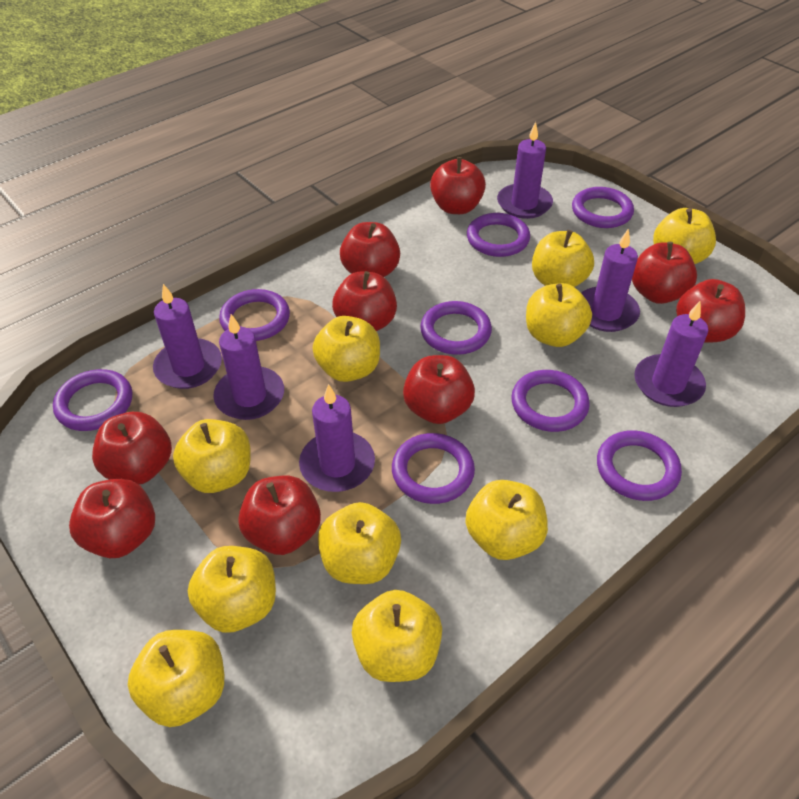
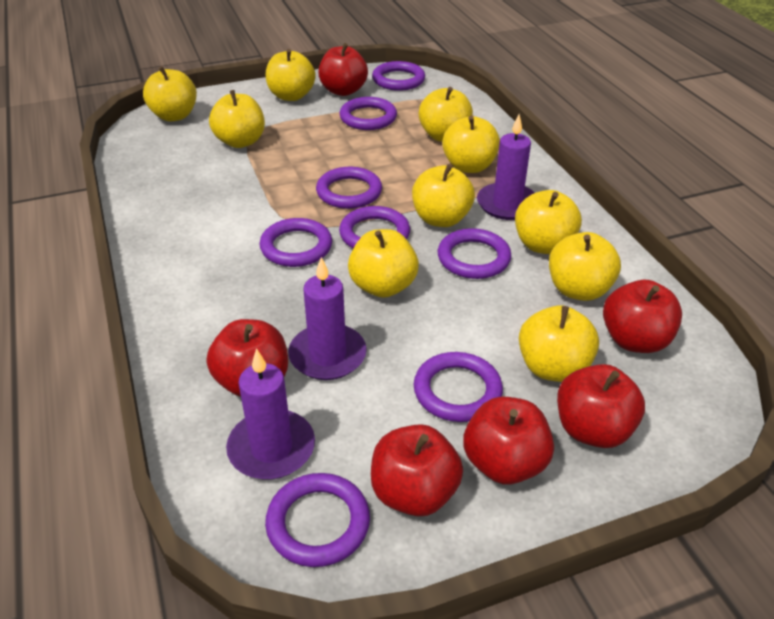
purple candle: 6 -> 3
red apple: 9 -> 6

